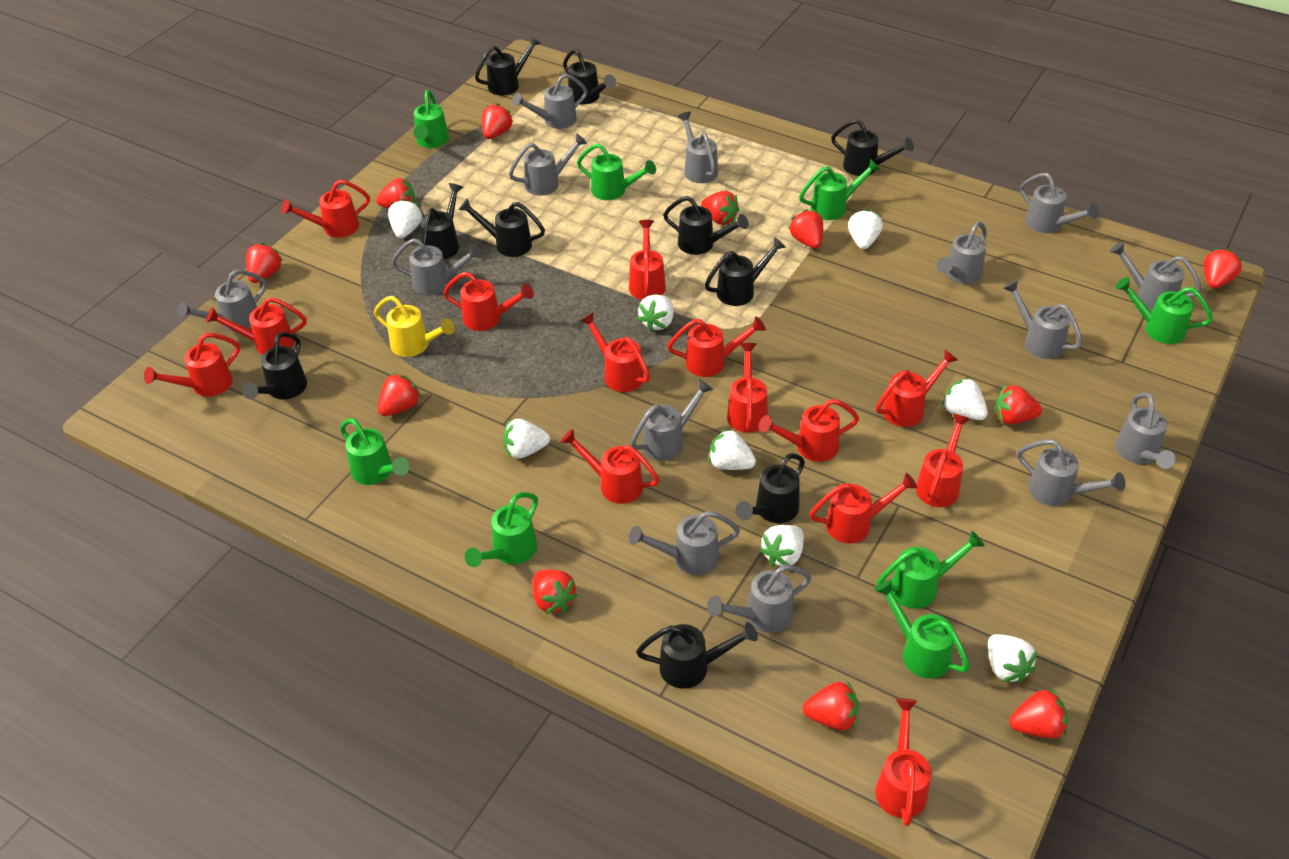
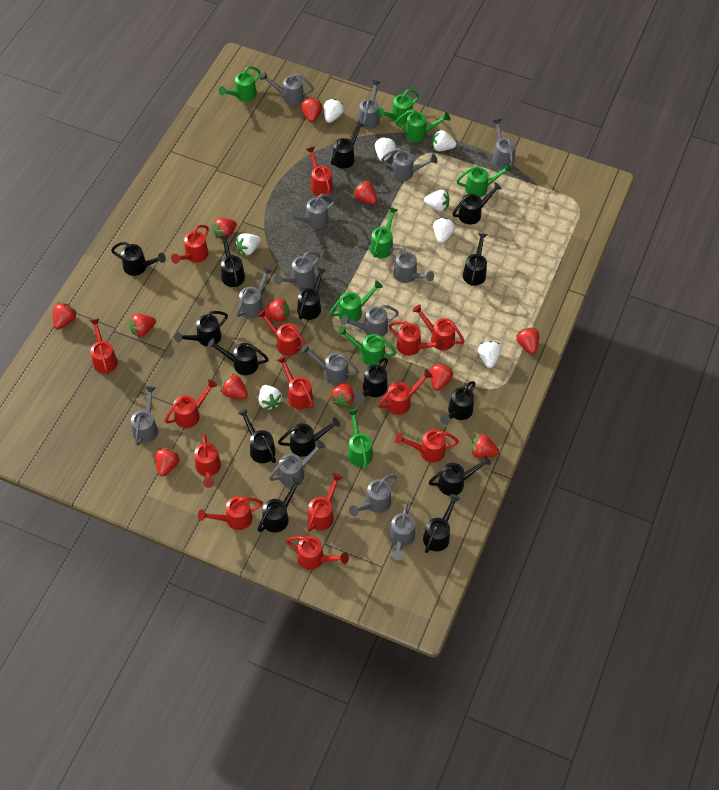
black watering can: 10 -> 15
red strawberry: 11 -> 12
yellow watering can: 1 -> 0

